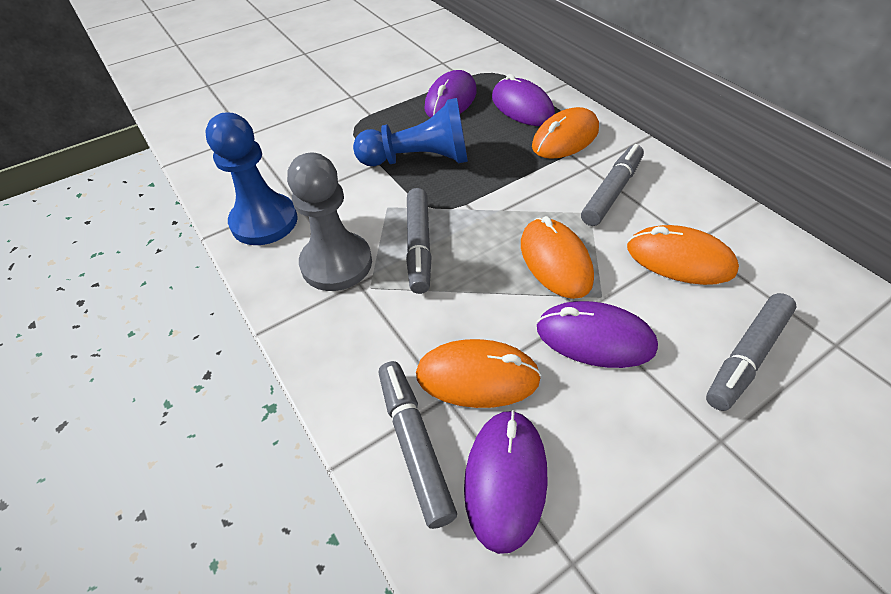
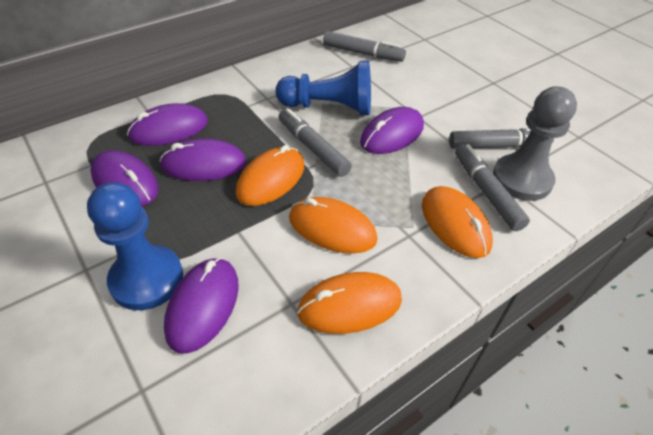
purple mouse: 4 -> 5

